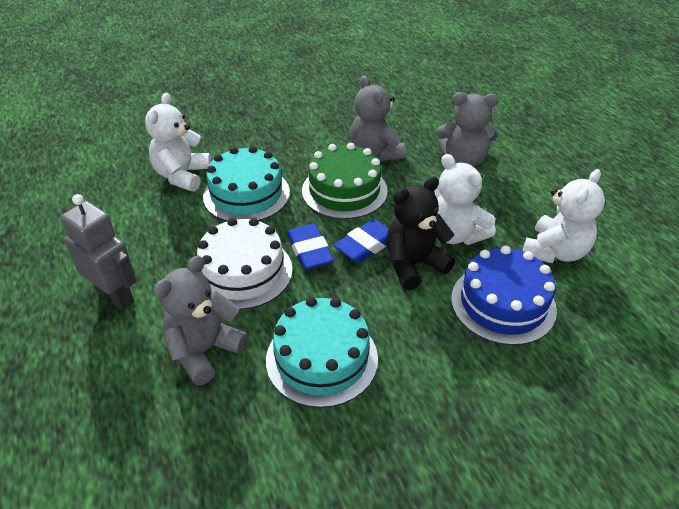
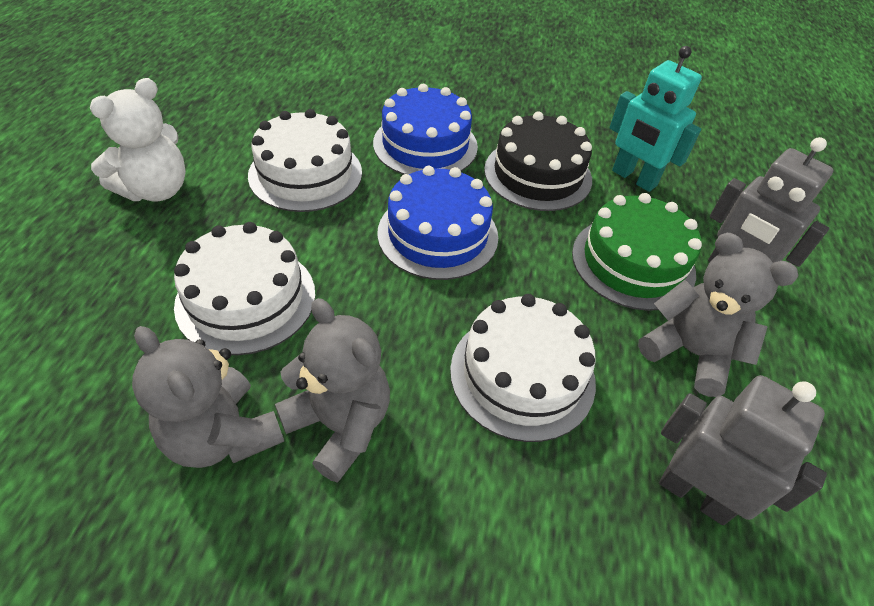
black cake: 0 -> 1
black teddy bear: 1 -> 0
blue cake: 1 -> 2
blue eraser: 2 -> 0
grey robot: 1 -> 2
turquoise cake: 2 -> 0
turquoise robot: 0 -> 1
white cake: 1 -> 3
white teddy bear: 3 -> 1

